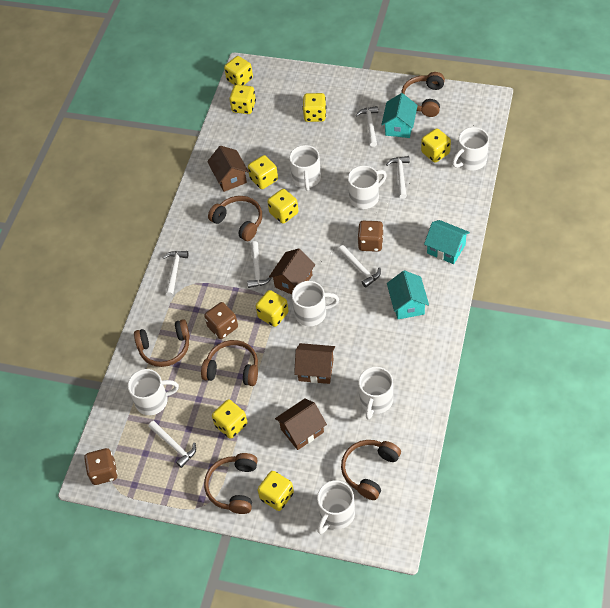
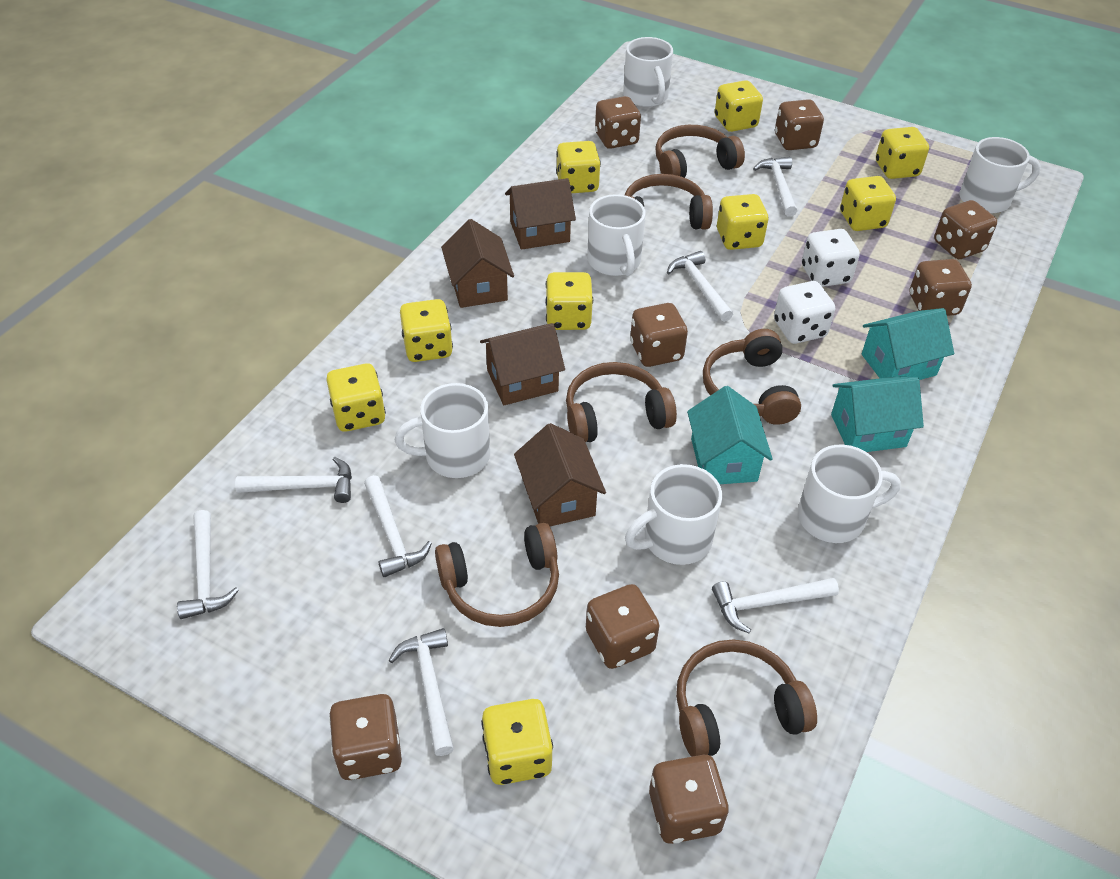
brown dice: 3 -> 8
white dice: 0 -> 2
white hammer: 6 -> 7
white mug: 7 -> 6

